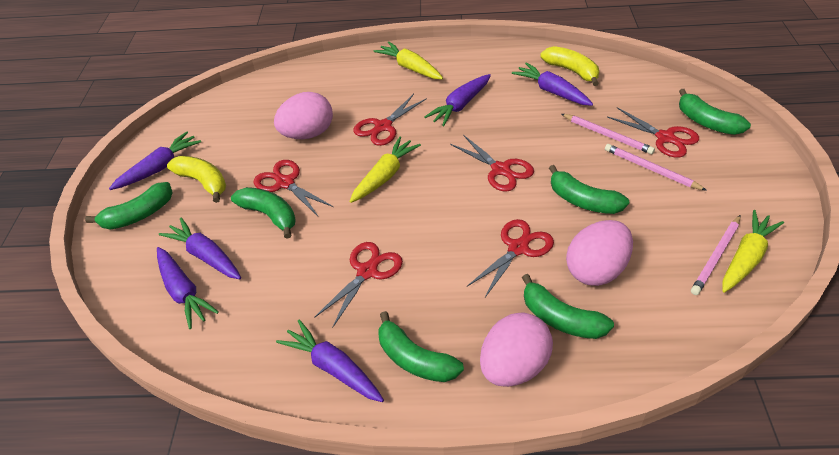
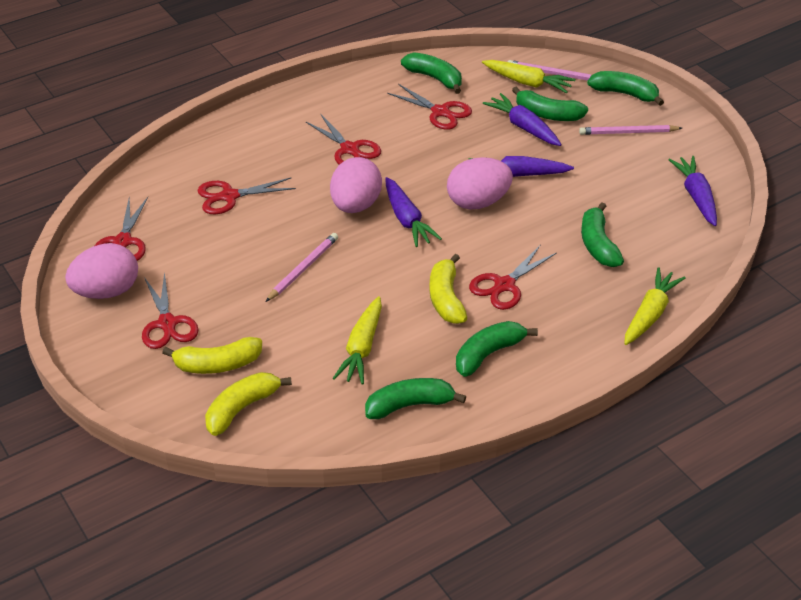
purple carrot: 6 -> 4
yellow banana: 2 -> 3

